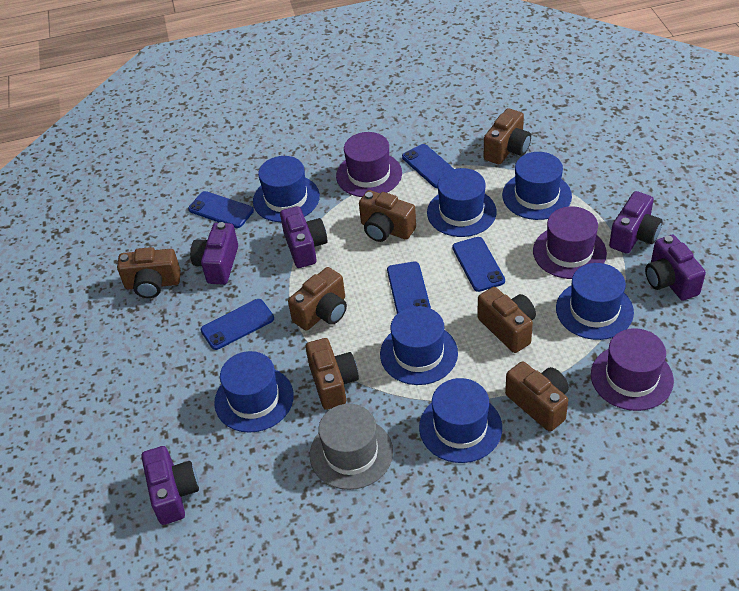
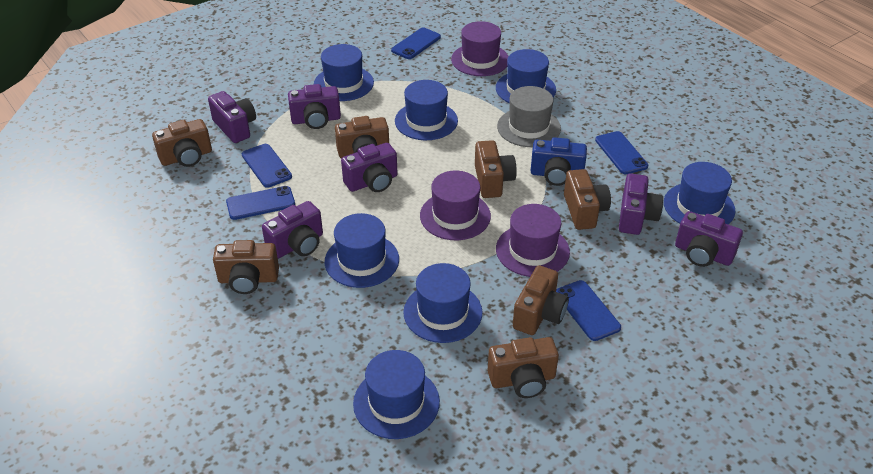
blue camera: 0 -> 1
purple camera: 5 -> 6

